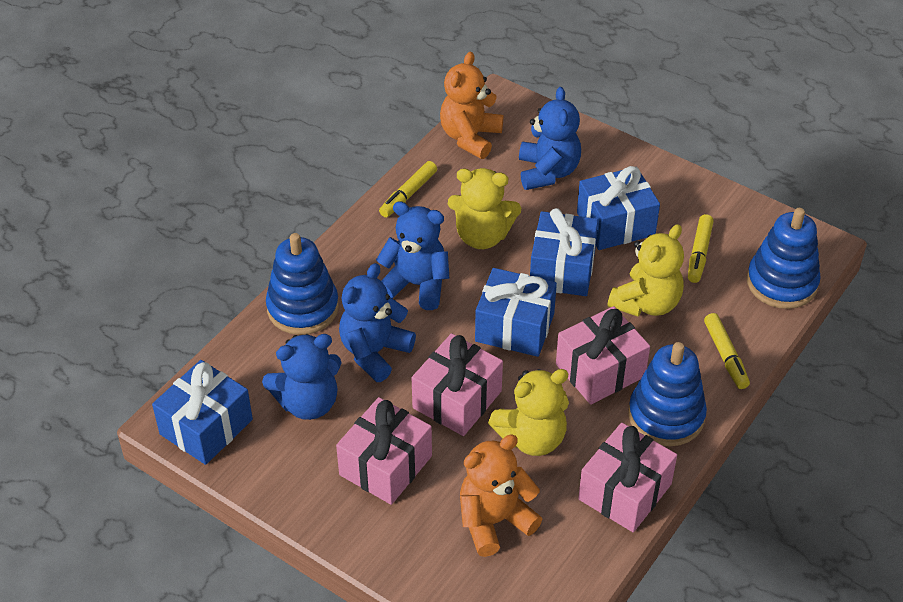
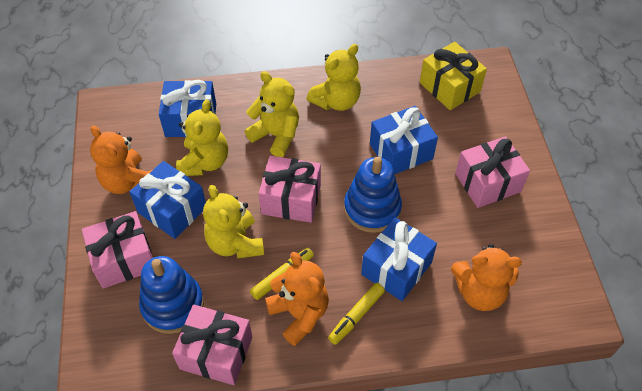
blue stacking toy: 3 -> 2
blue teddy bear: 4 -> 0
orange teddy bear: 2 -> 3
yellow gift: 0 -> 1
yellow marker: 3 -> 2
yellow teddy bear: 3 -> 4

